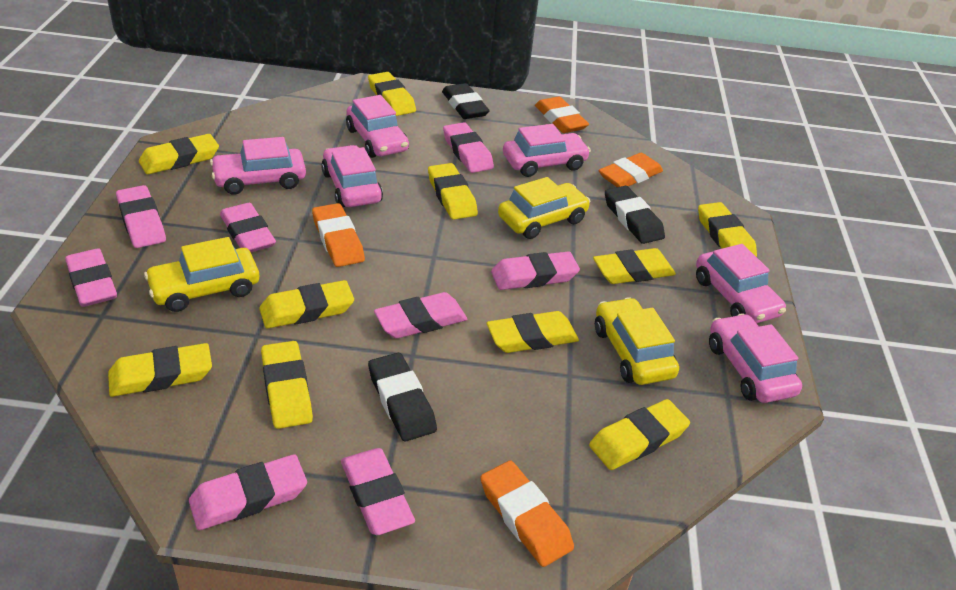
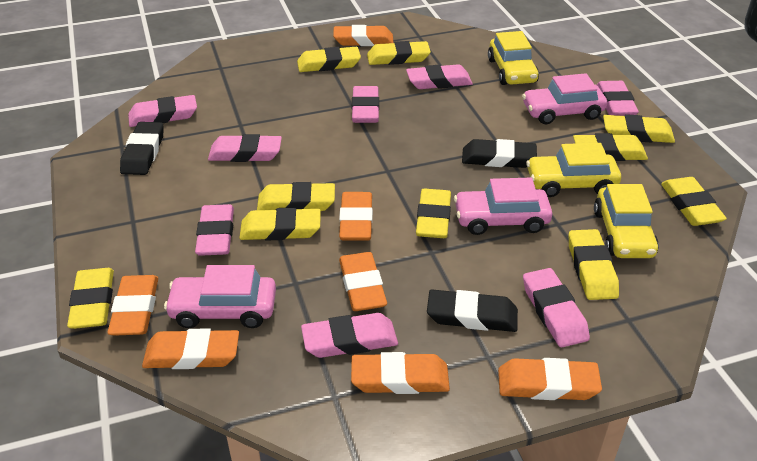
orange eraser: 4 -> 7
pink car: 6 -> 3

